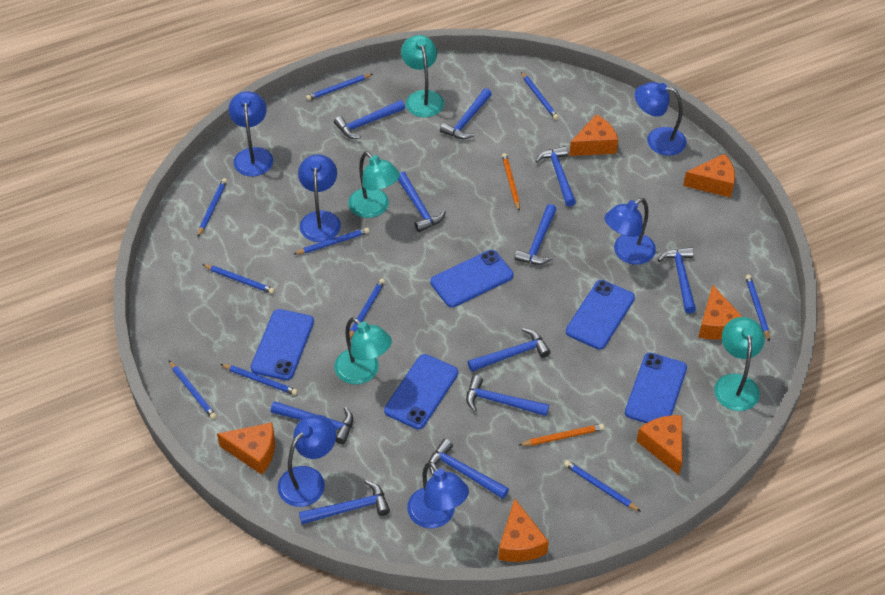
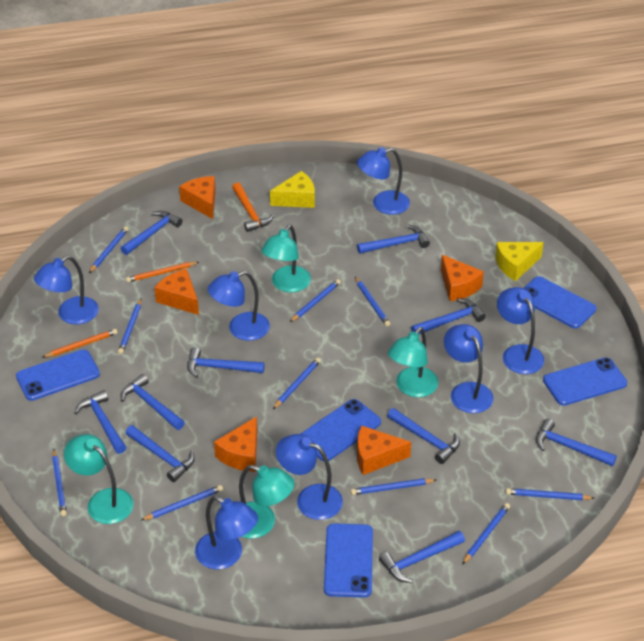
blue hammer: 11 -> 10
blue lamp: 6 -> 7
orange cheese: 6 -> 5
orange hammer: 0 -> 1
yellow cheese: 0 -> 2

